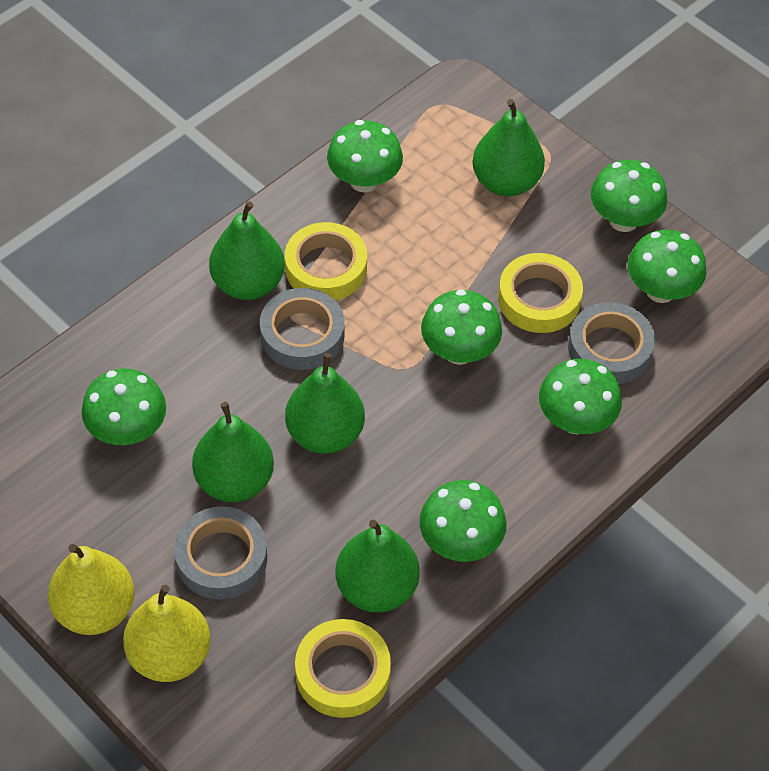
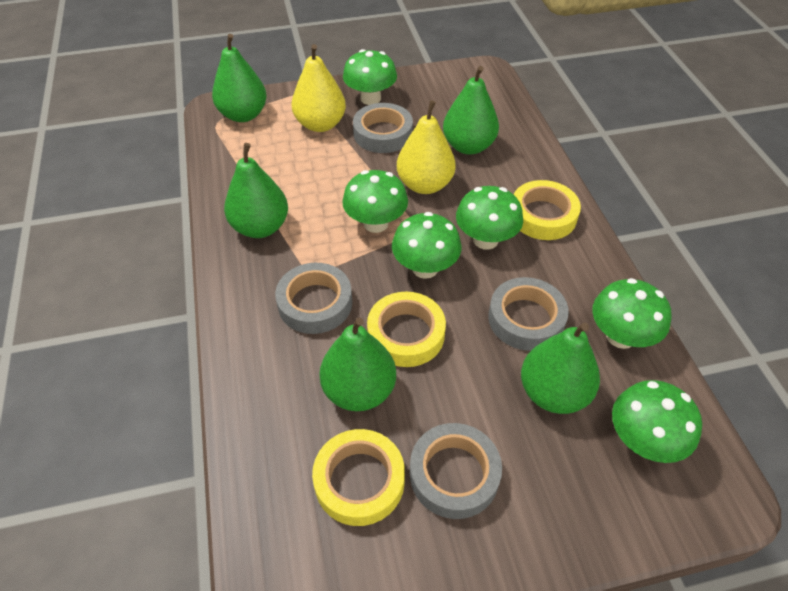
green mushroom: 7 -> 6
grey tape: 3 -> 4

